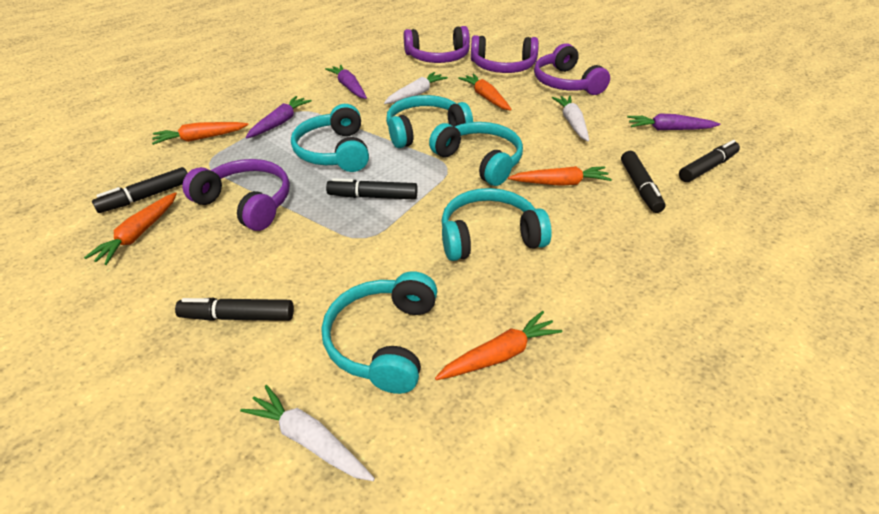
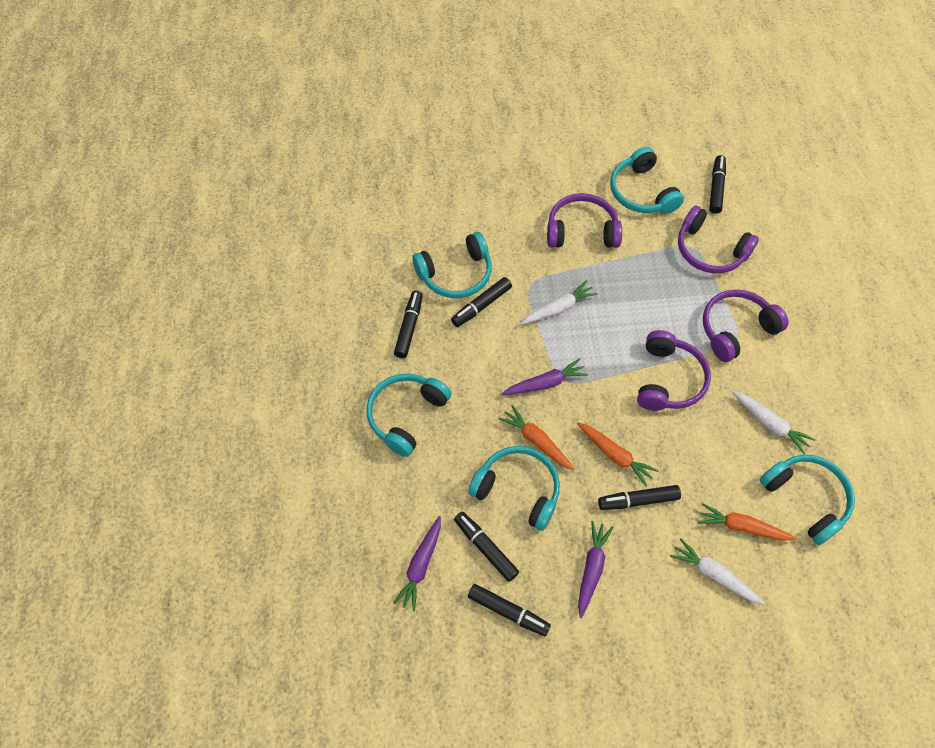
black marker: 5 -> 6
orange carrot: 5 -> 3

